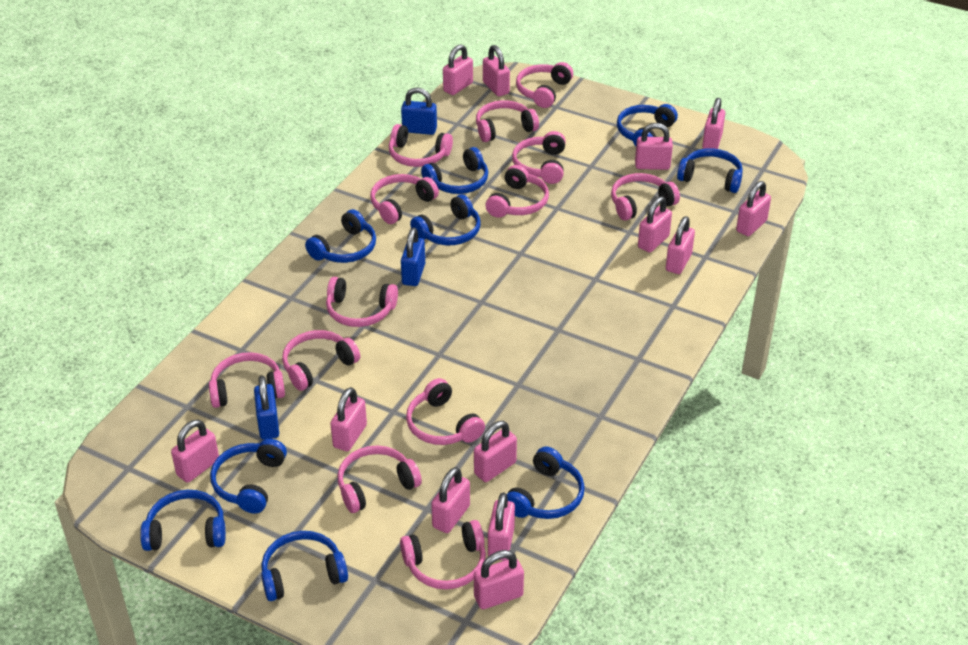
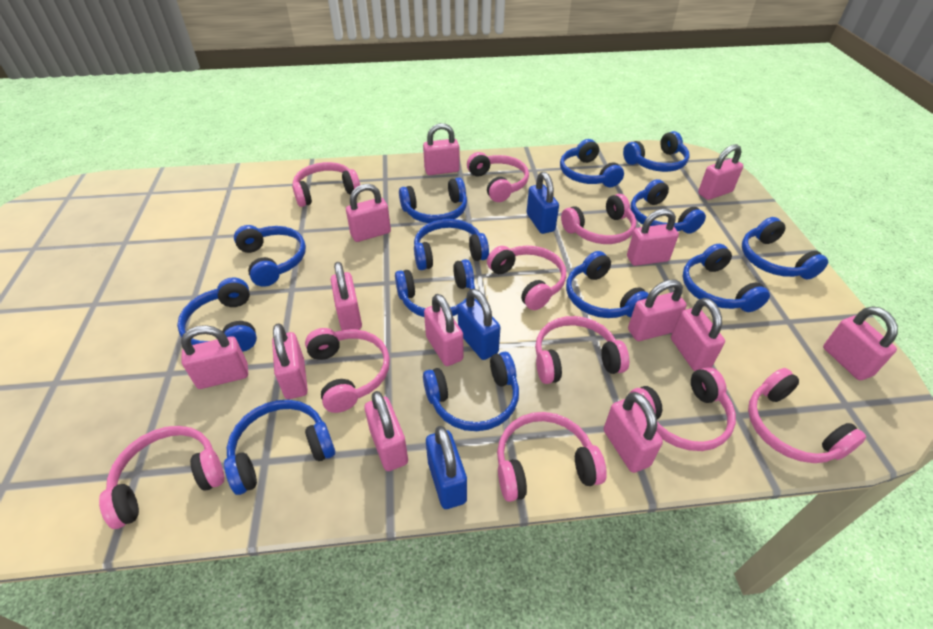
blue headphones: 9 -> 13
pink headphones: 13 -> 10

